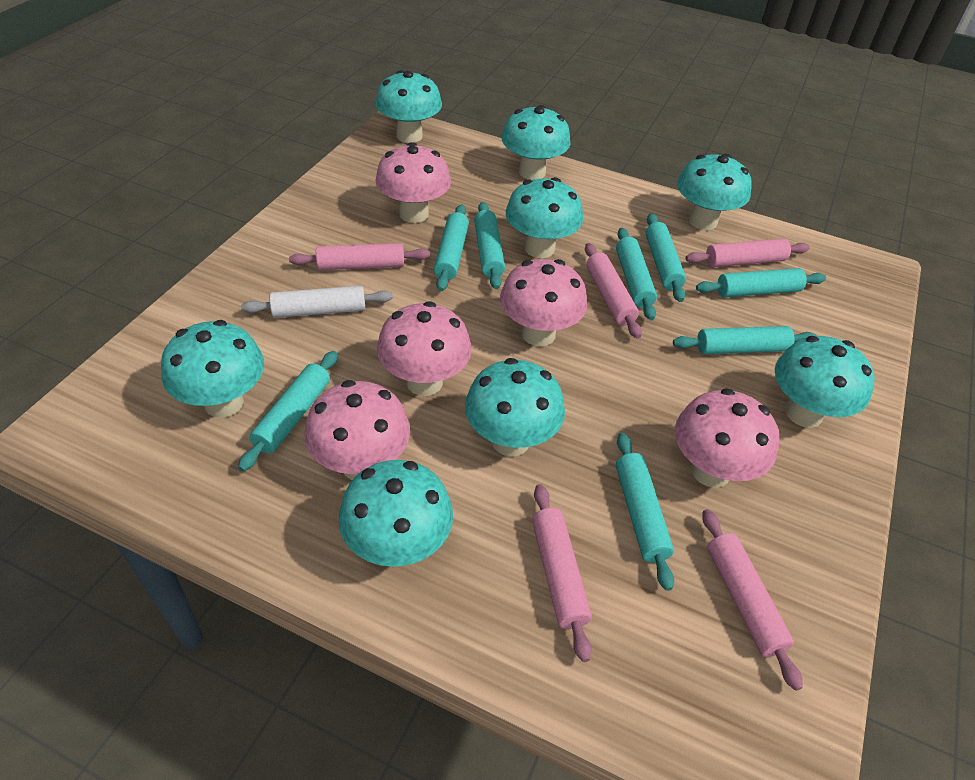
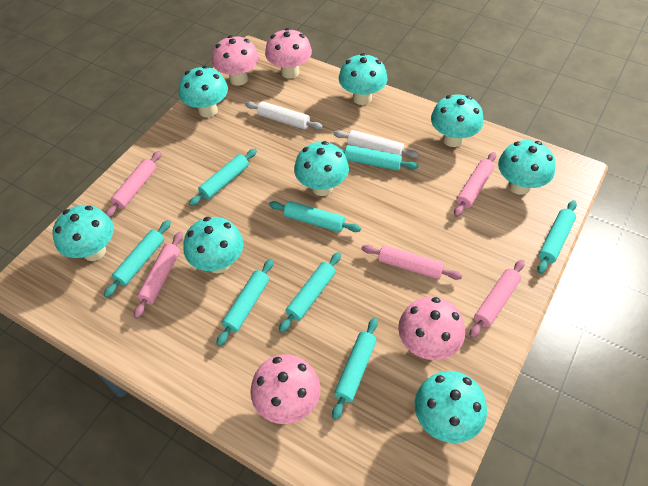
pink mushroom: 5 -> 4
white rolling pin: 1 -> 2

